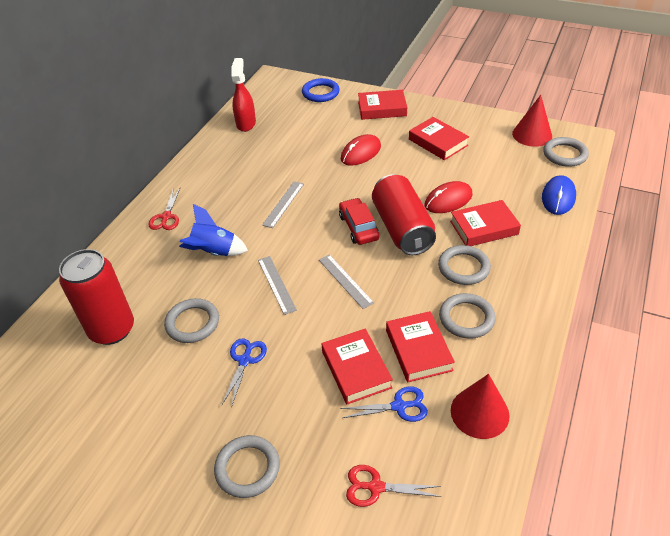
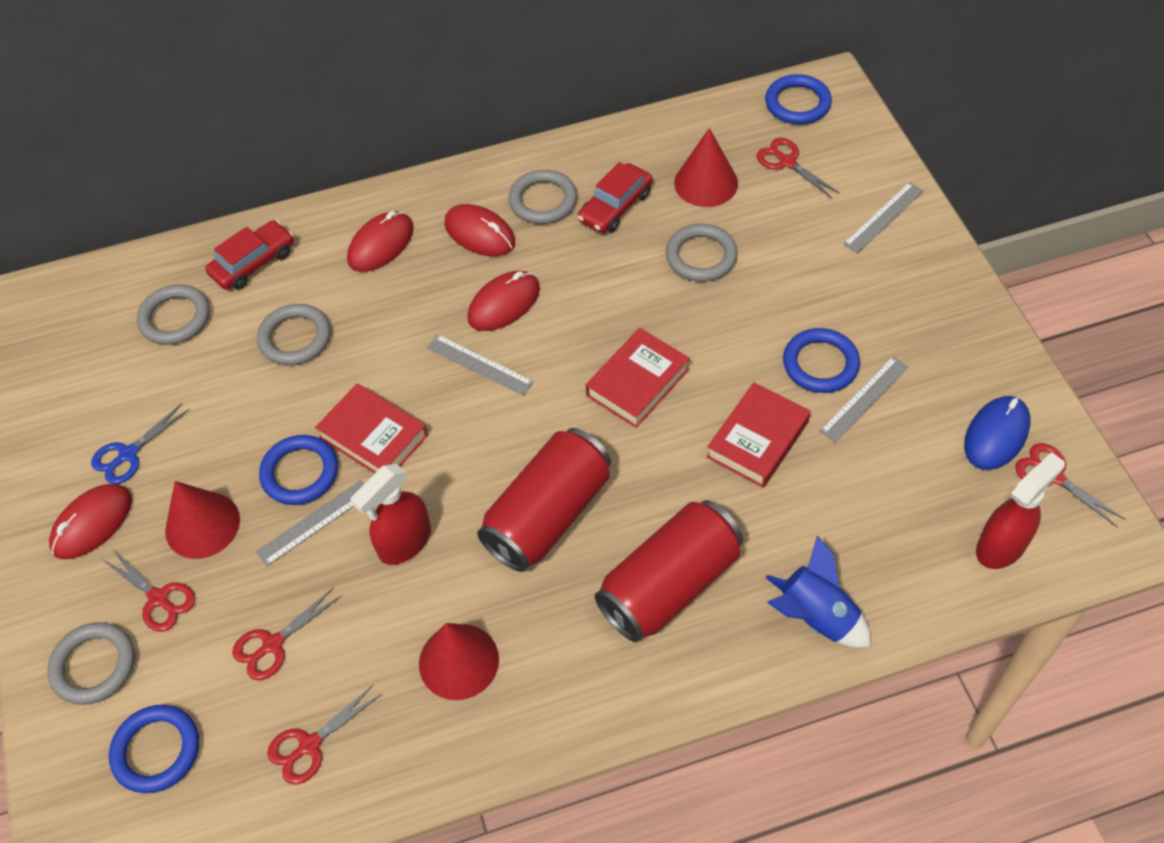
blue ring: 1 -> 4
blue scissors: 2 -> 1
grey ruler: 3 -> 4
red book: 5 -> 3
red car: 1 -> 2
red cone: 2 -> 3
red mouse: 2 -> 4
red scissors: 2 -> 5
red spray bottle: 1 -> 2

